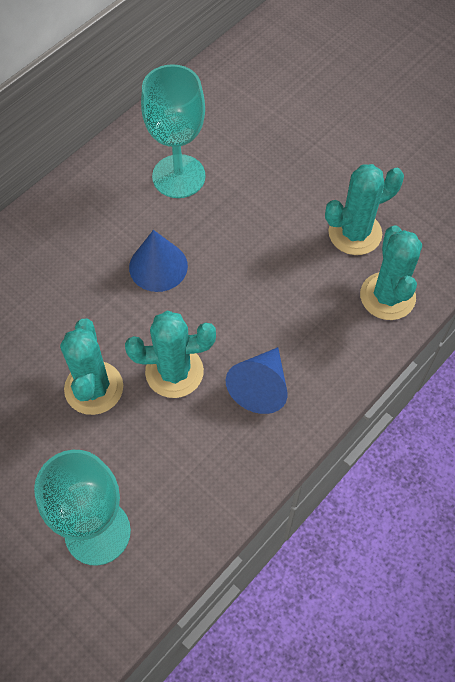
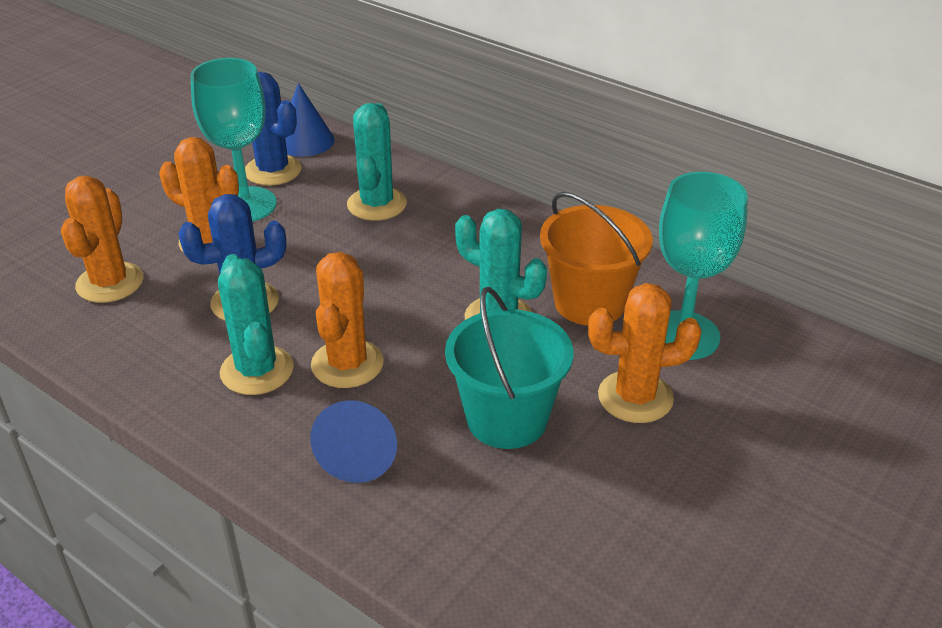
blue cactus: 0 -> 2
orange bucket: 0 -> 1
orange cactus: 0 -> 4
turquoise bucket: 0 -> 1
turquoise cactus: 4 -> 3

